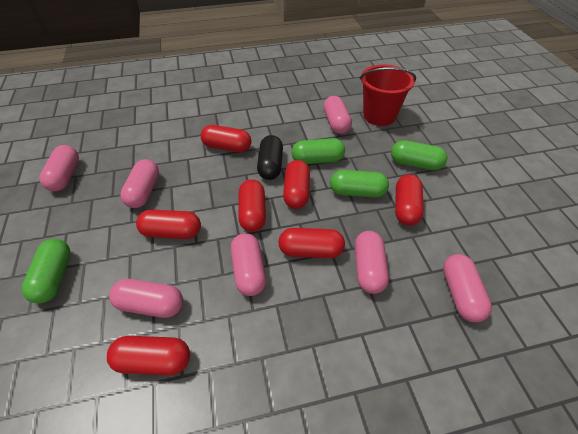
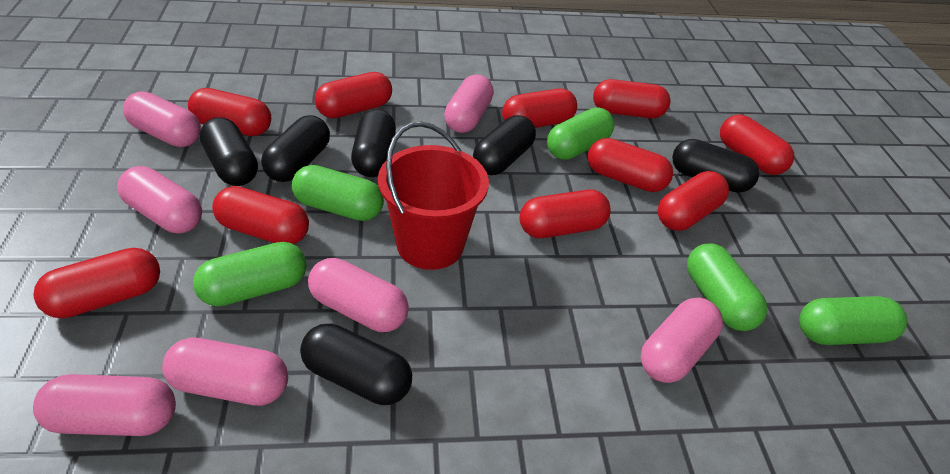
black capsule: 1 -> 6
green capsule: 4 -> 5
red capsule: 7 -> 10

